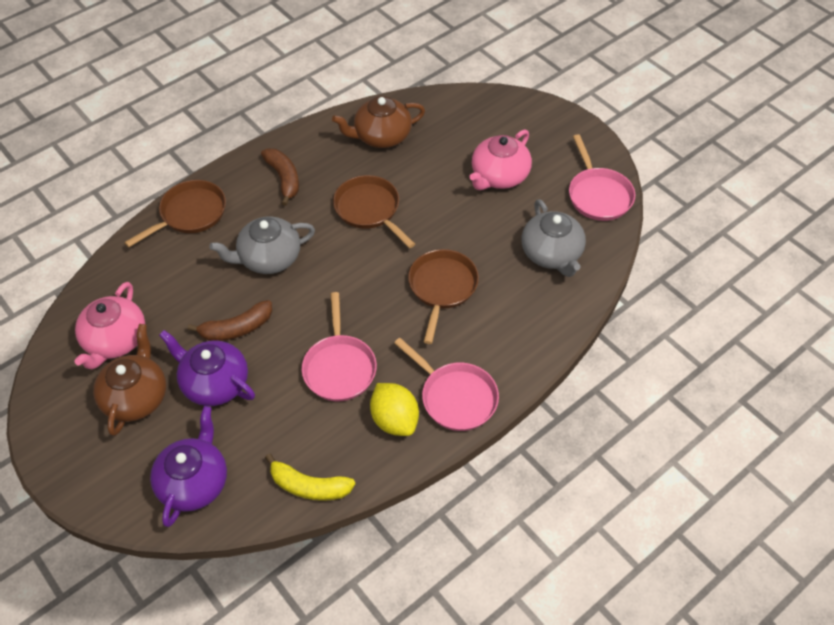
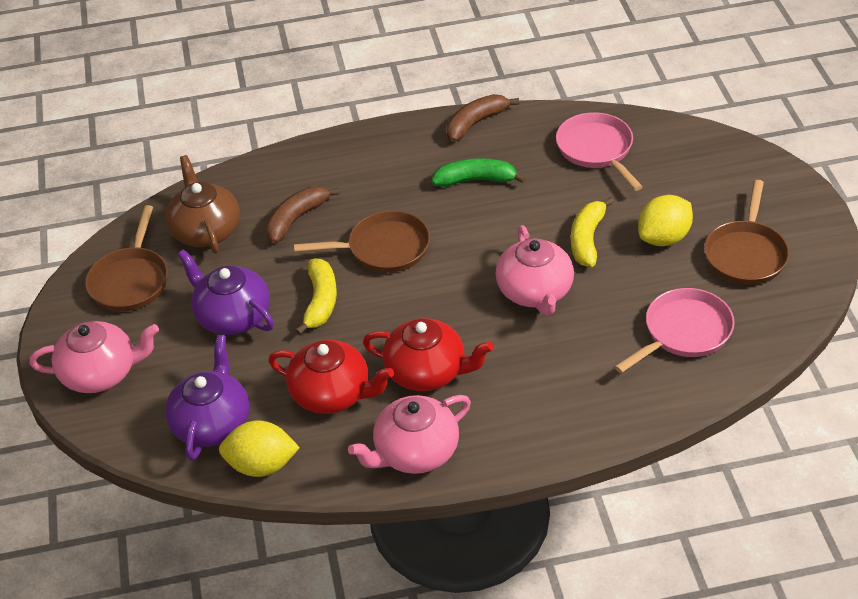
brown teapot: 2 -> 1
green banana: 0 -> 1
grey teapot: 2 -> 0
pink pan: 3 -> 2
pink teapot: 2 -> 3
red teapot: 0 -> 2
yellow banana: 1 -> 2
yellow lemon: 1 -> 2

